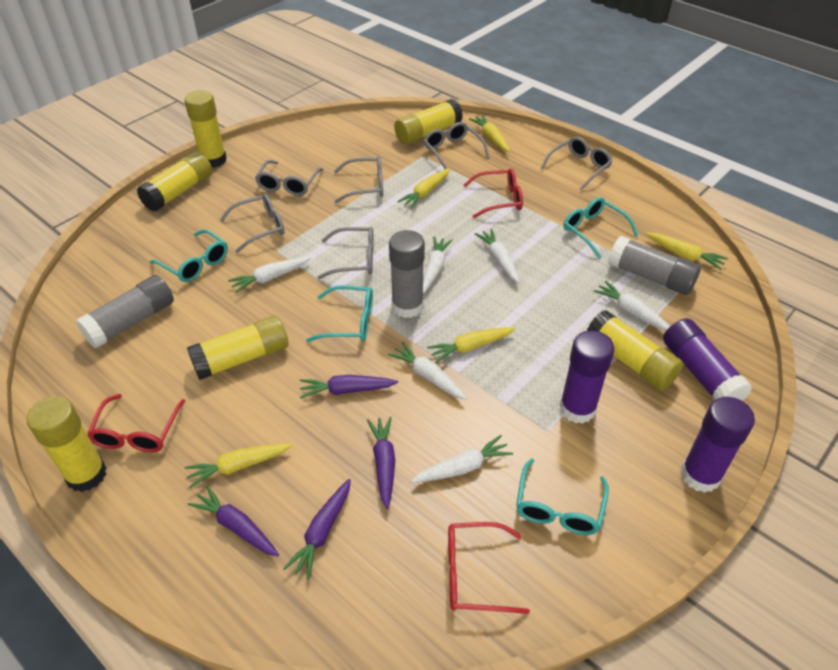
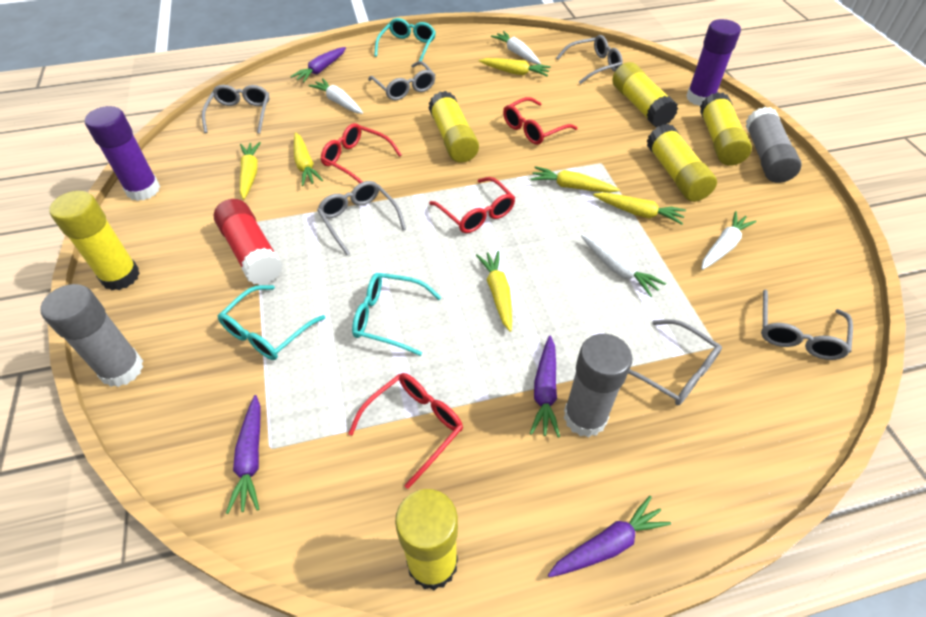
purple glue stick: 3 -> 2
red glasses: 3 -> 4
red glue stick: 0 -> 1
turquoise glasses: 4 -> 3
white carrot: 6 -> 4
yellow carrot: 5 -> 6

